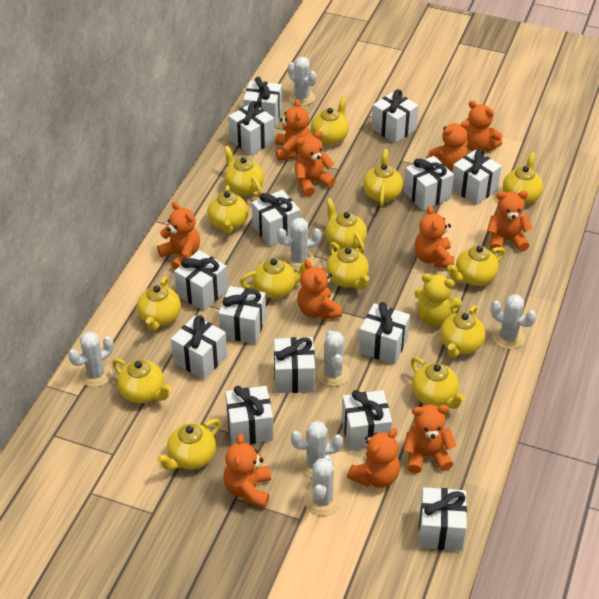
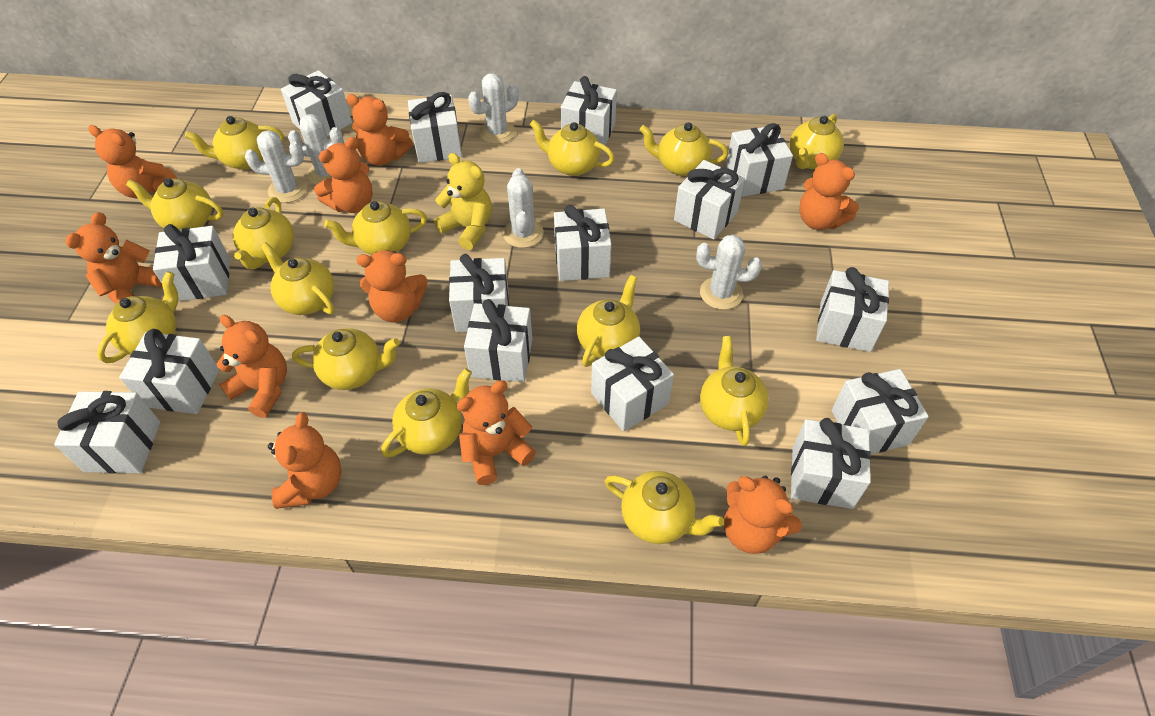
orange teddy bear: 11 -> 10
white cactus: 7 -> 5
white gift: 14 -> 15

